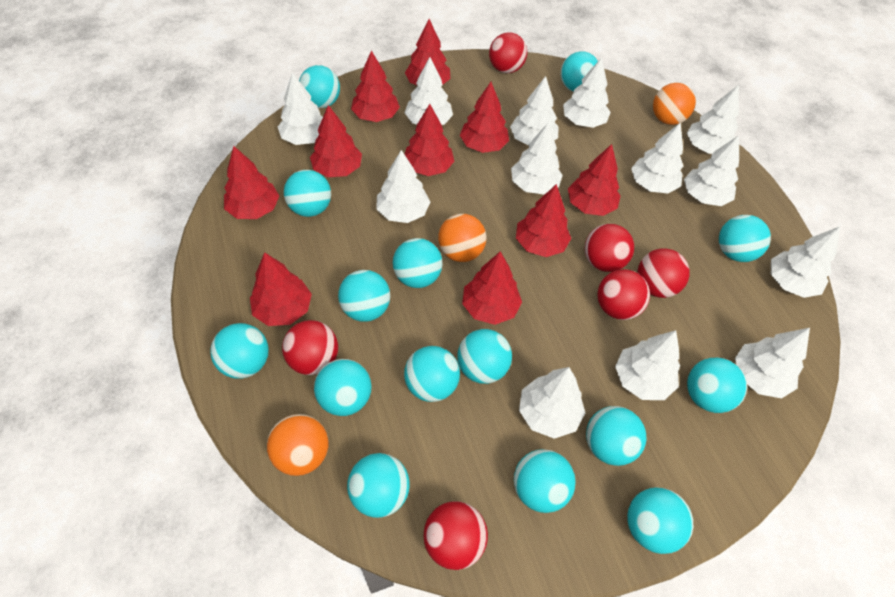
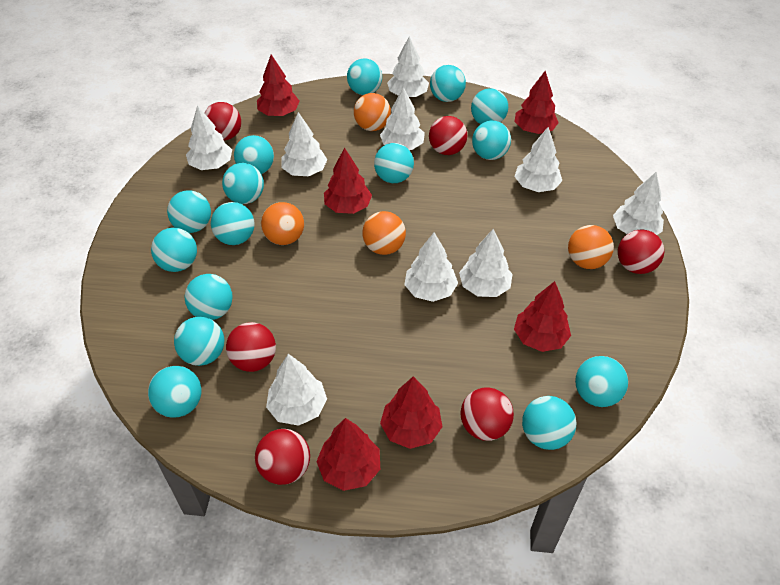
orange ball: 3 -> 4
red tree: 10 -> 6
white tree: 13 -> 9

